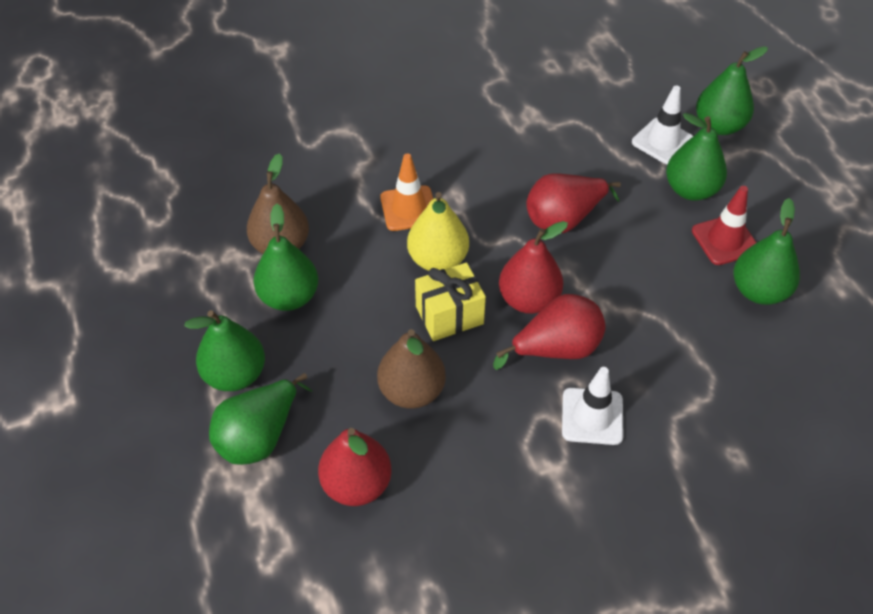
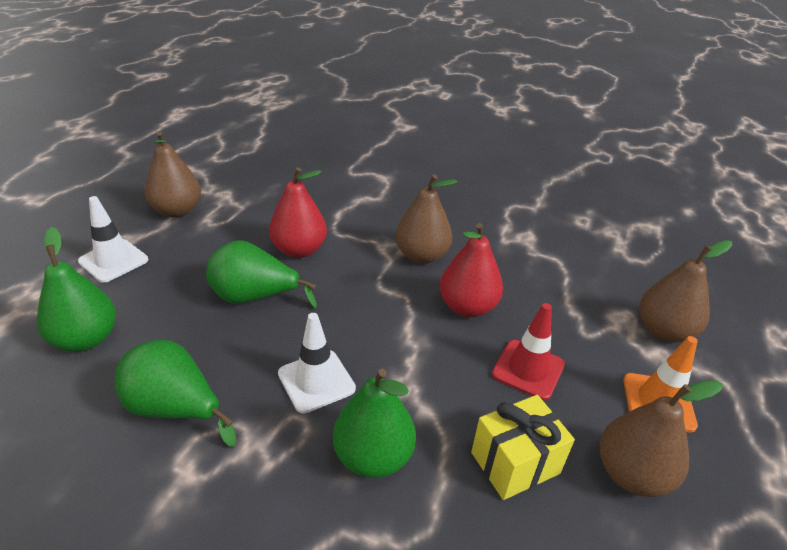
brown pear: 2 -> 4
green pear: 6 -> 4
red pear: 4 -> 2
yellow pear: 1 -> 0

